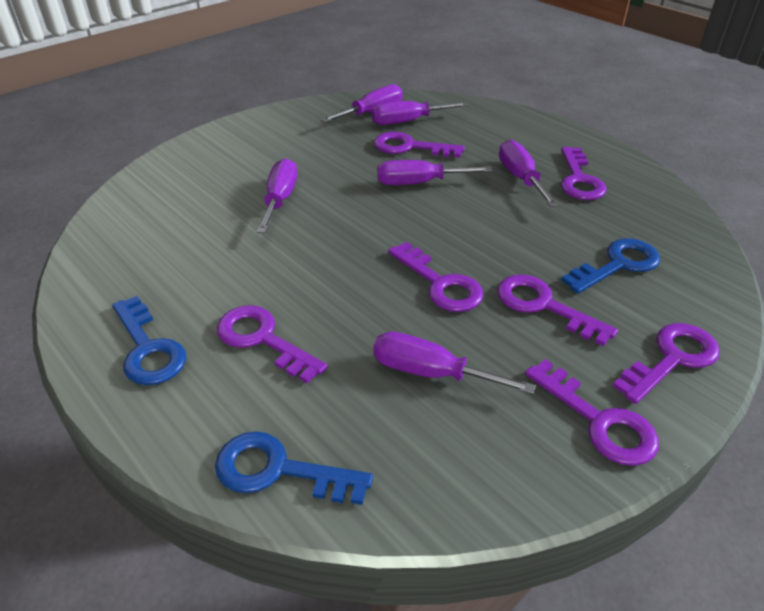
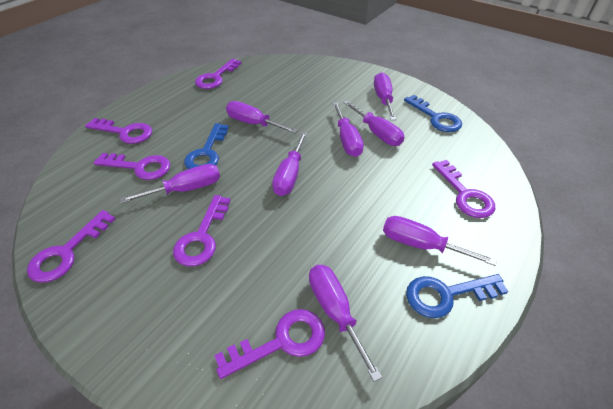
purple screwdriver: 6 -> 8

